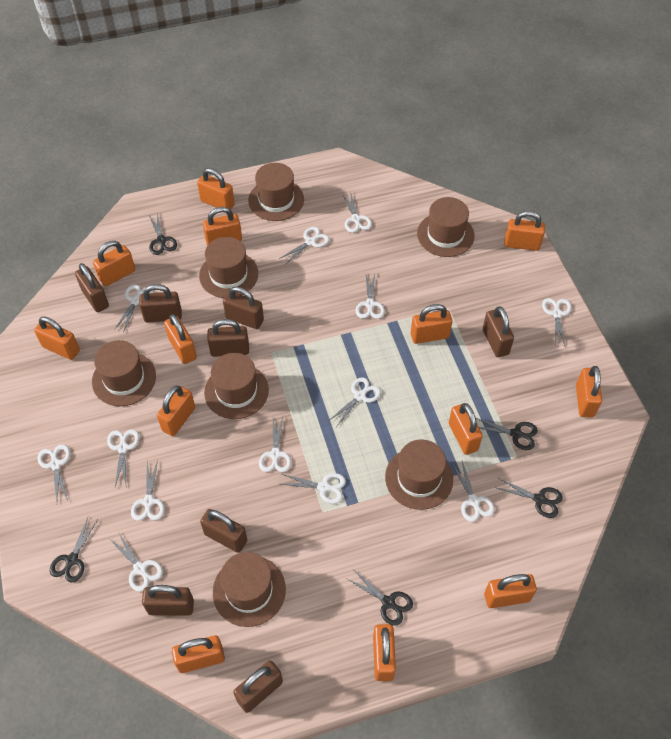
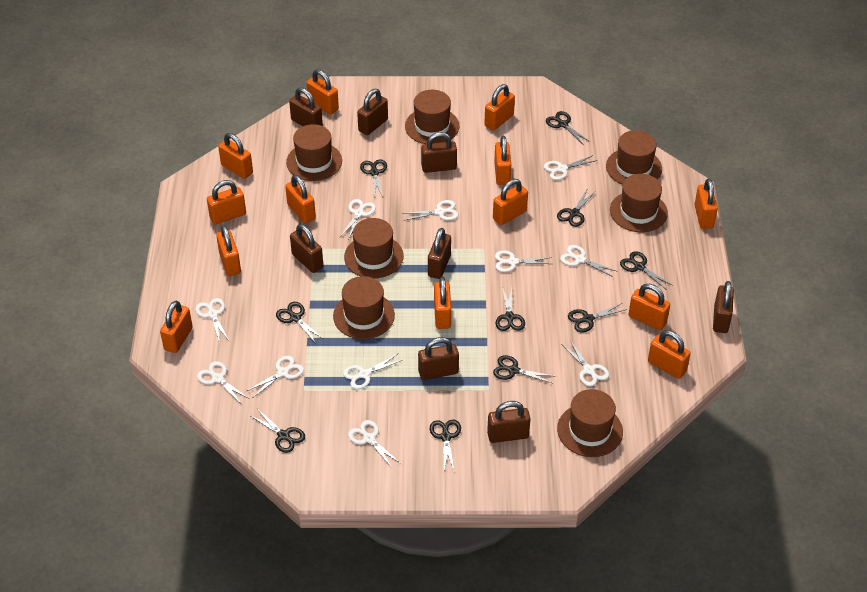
black scissors: 5 -> 10
white scissors: 13 -> 11

